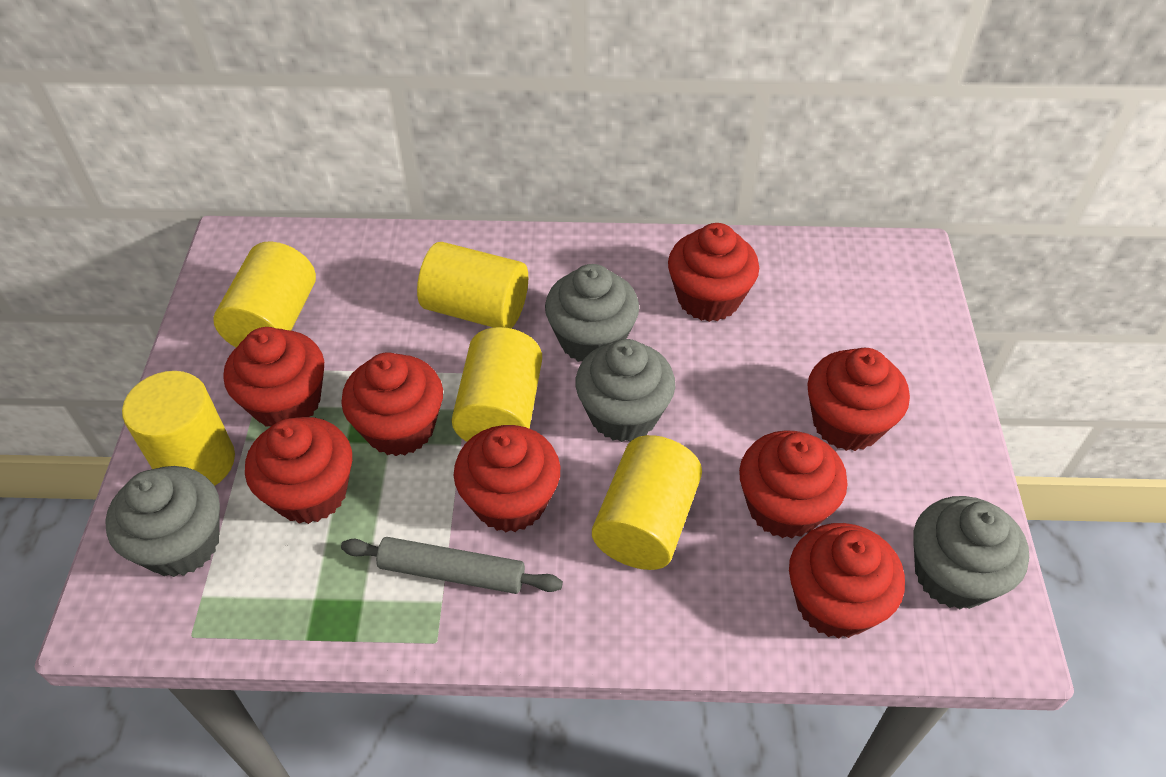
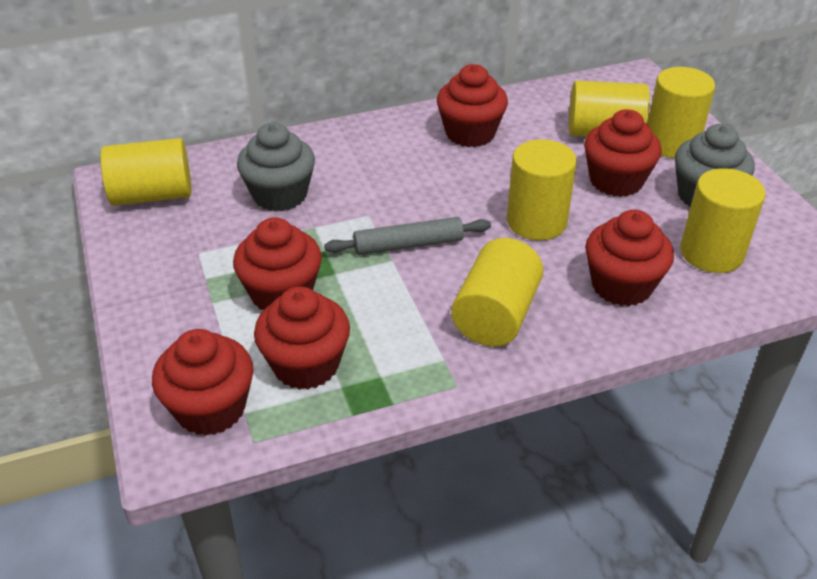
grey cupcake: 4 -> 2
red cupcake: 8 -> 6
yellow cylinder: 5 -> 6

